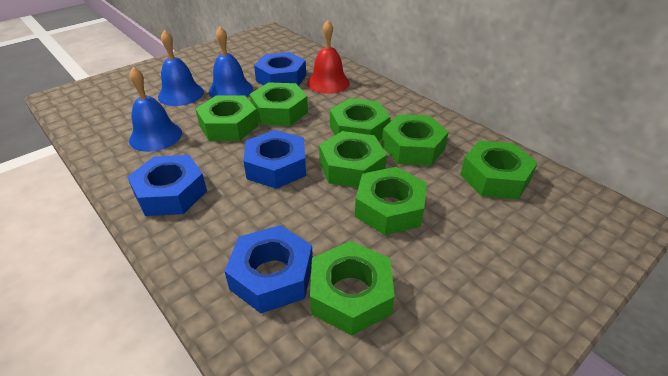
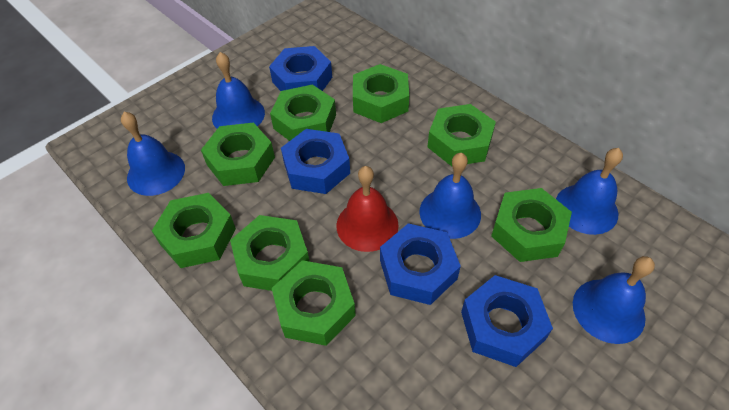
blue bell: 3 -> 5

